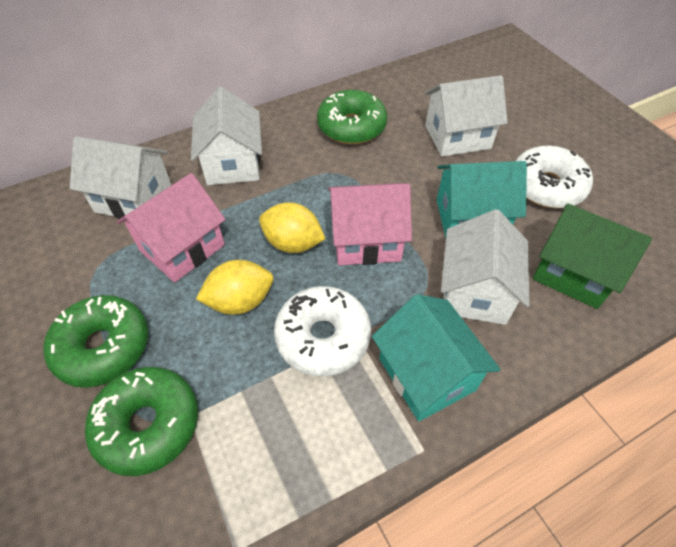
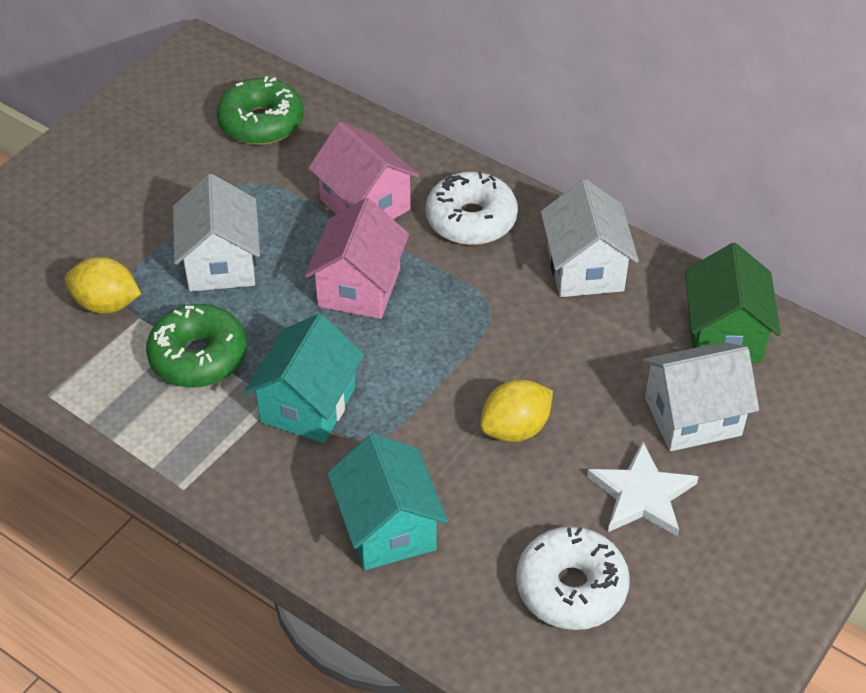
green donut: 3 -> 2
white house: 4 -> 3
white star: 0 -> 1

